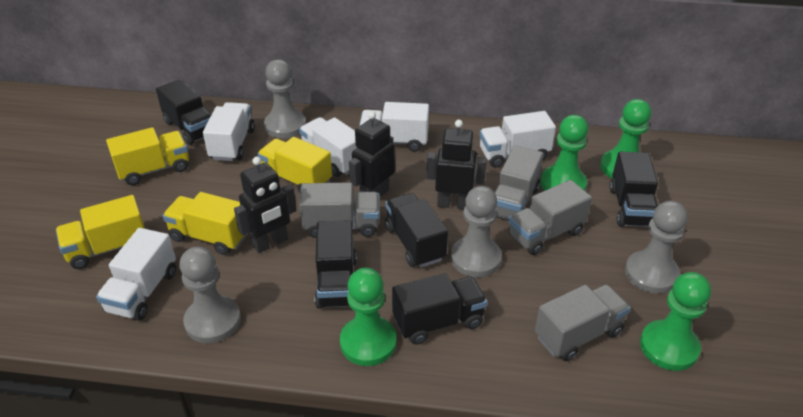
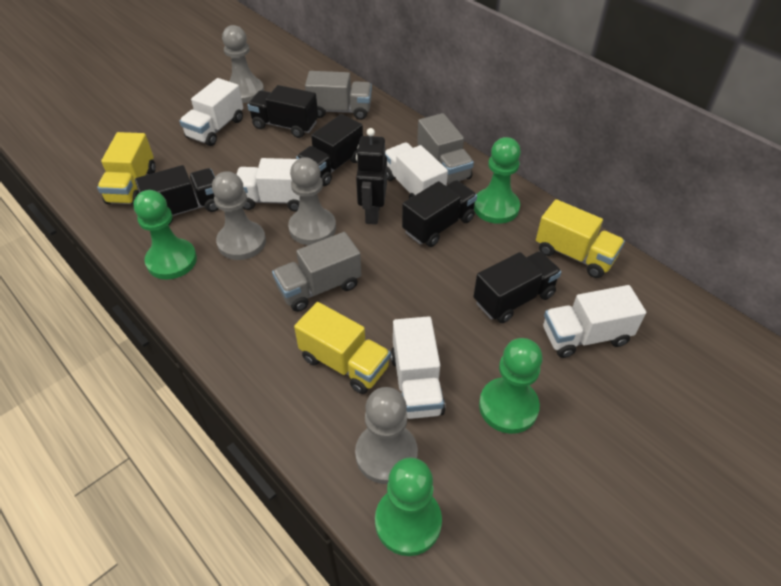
black robot: 3 -> 1
grey truck: 4 -> 3
yellow truck: 4 -> 3

